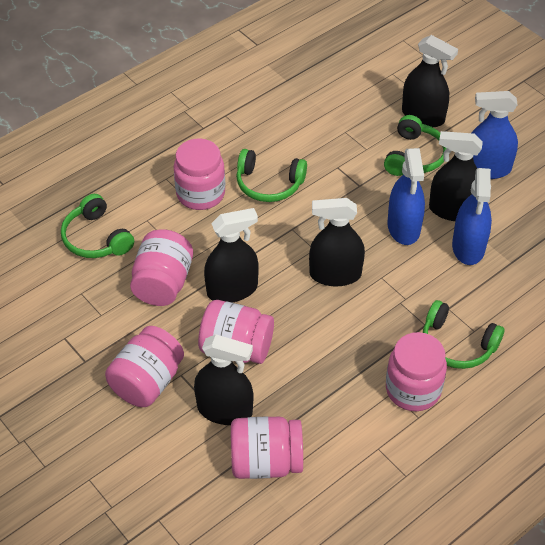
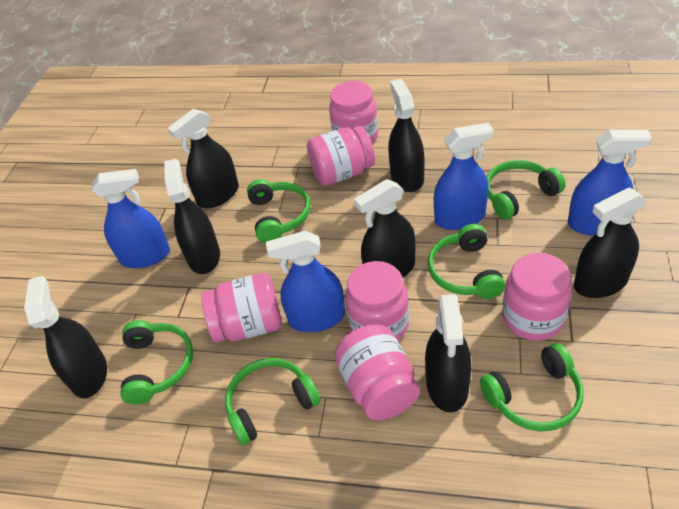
black spray bottle: 5 -> 7
blue spray bottle: 3 -> 4
green headphones: 4 -> 6

